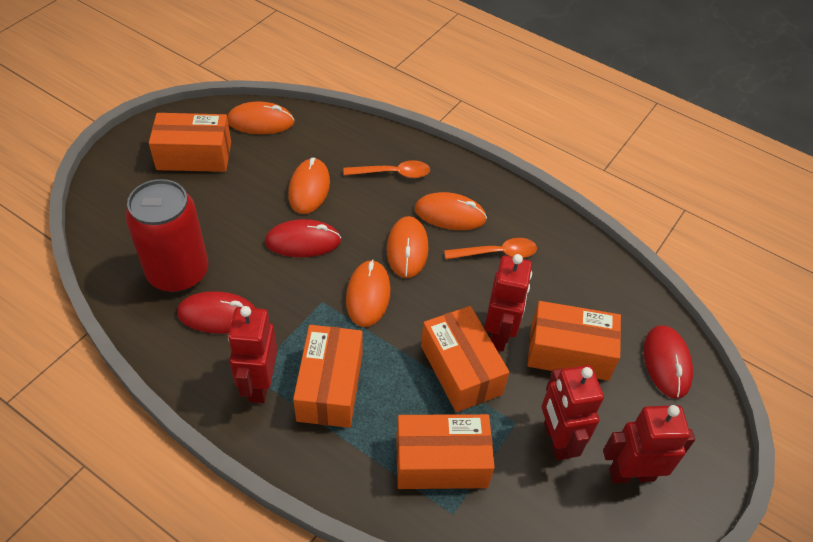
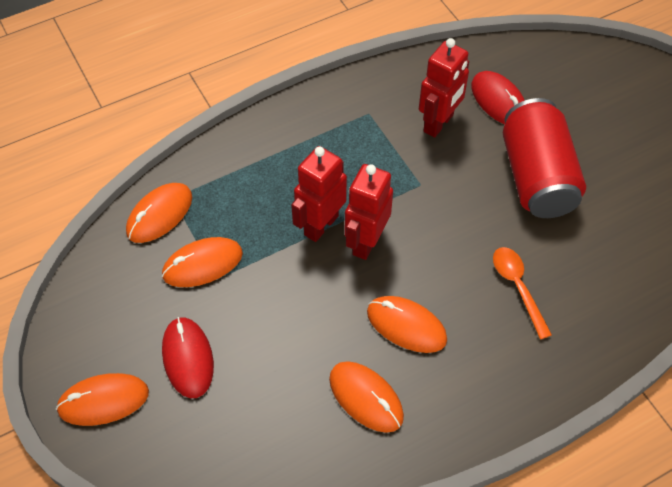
orange box: 5 -> 0
orange spoon: 2 -> 1
red mouse: 3 -> 2
red robot: 4 -> 3

